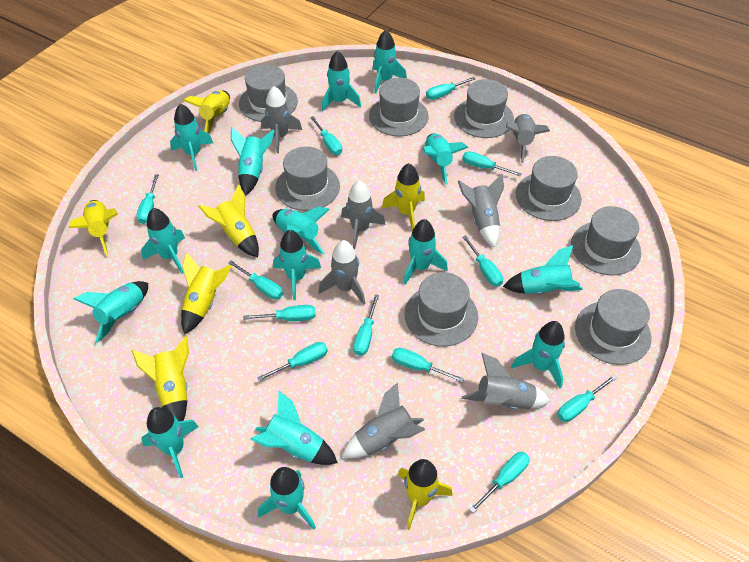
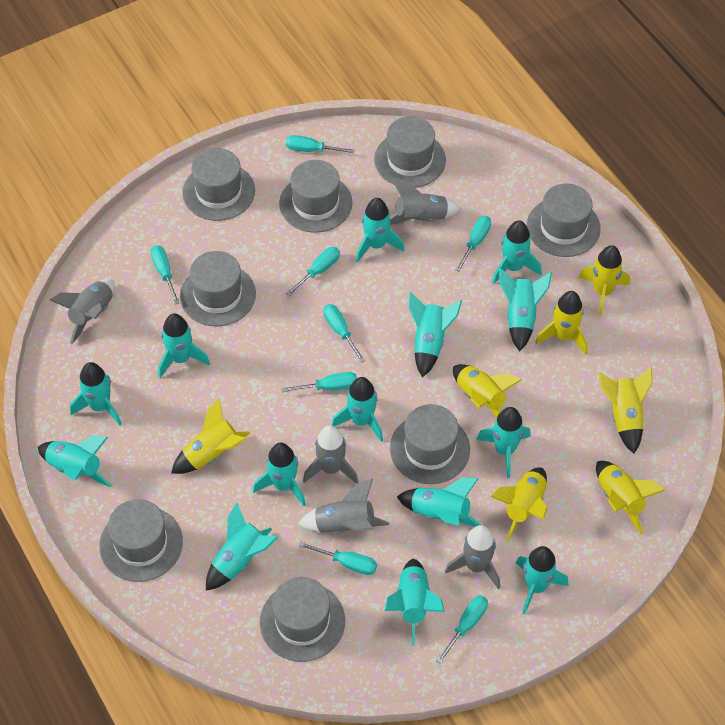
grey rocket: 7 -> 5
turquoise rocket: 15 -> 14
turquoise screwdriver: 12 -> 8

